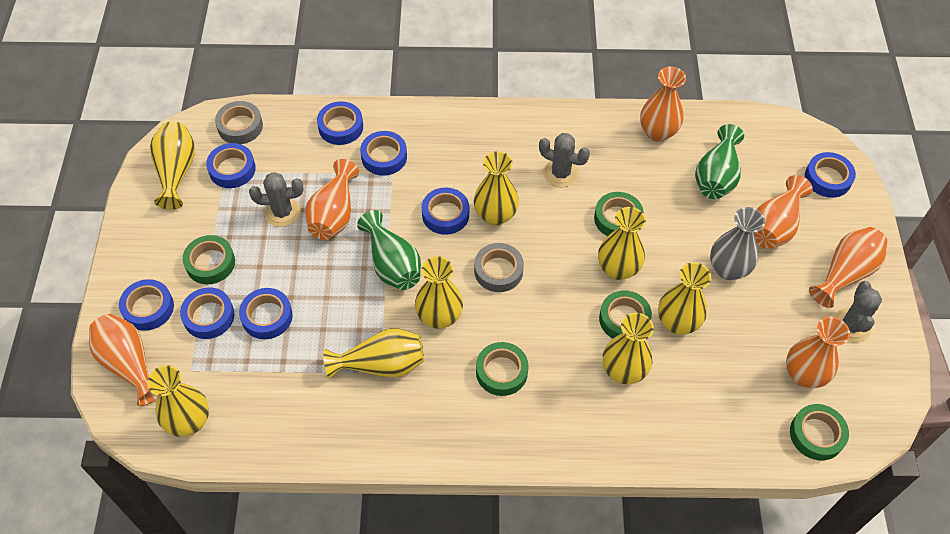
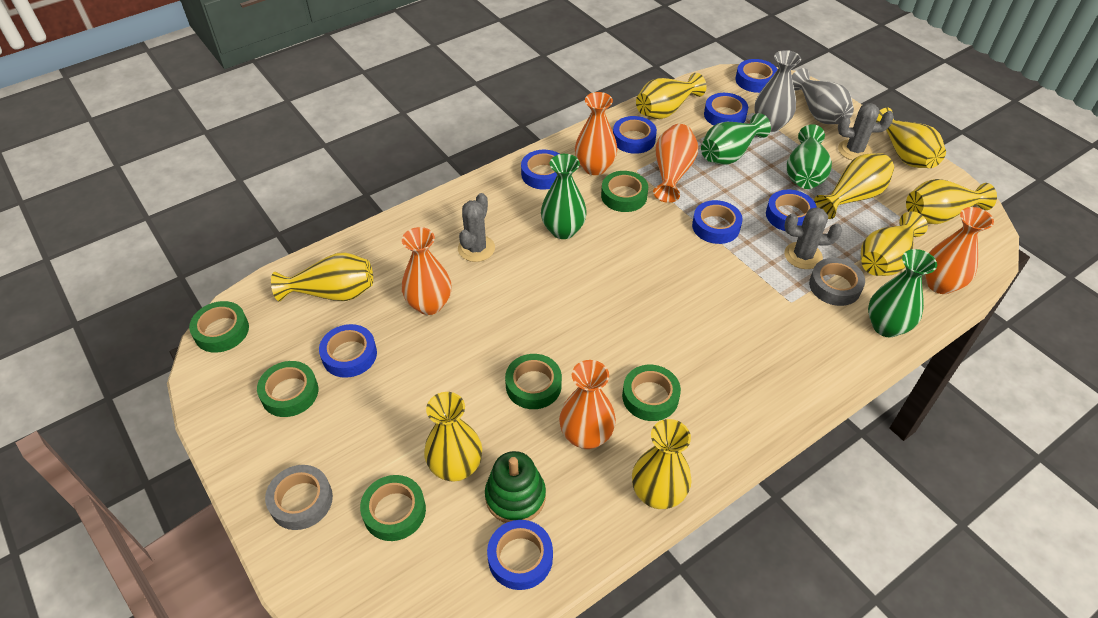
green stacking toy: 0 -> 1
green tape: 5 -> 6
green vase: 2 -> 4
grey vase: 1 -> 2
orange vase: 6 -> 5

